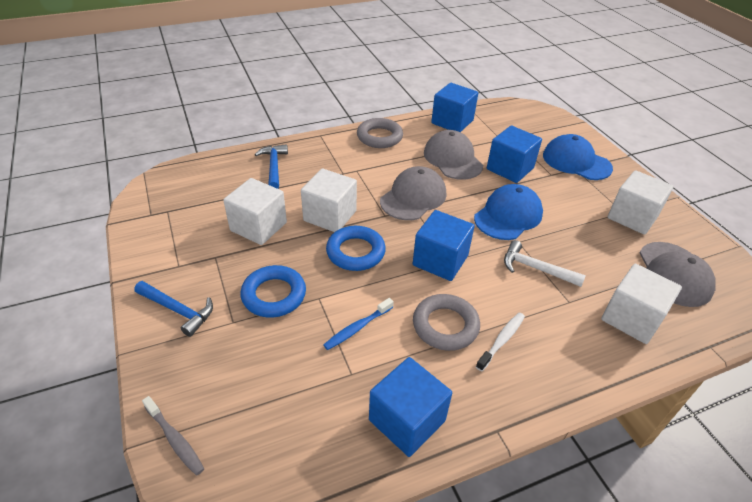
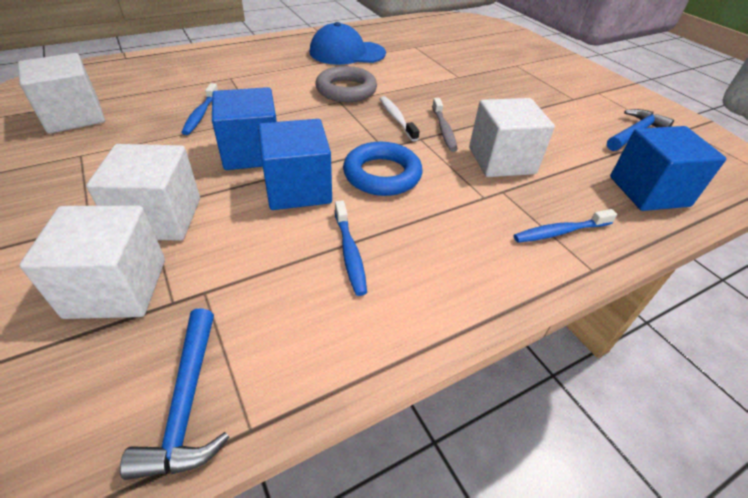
blue cap: 2 -> 1
blue cube: 4 -> 3
blue ring: 2 -> 1
blue toothbrush: 1 -> 3
grey cap: 3 -> 0
grey ring: 2 -> 1
white hammer: 1 -> 0

